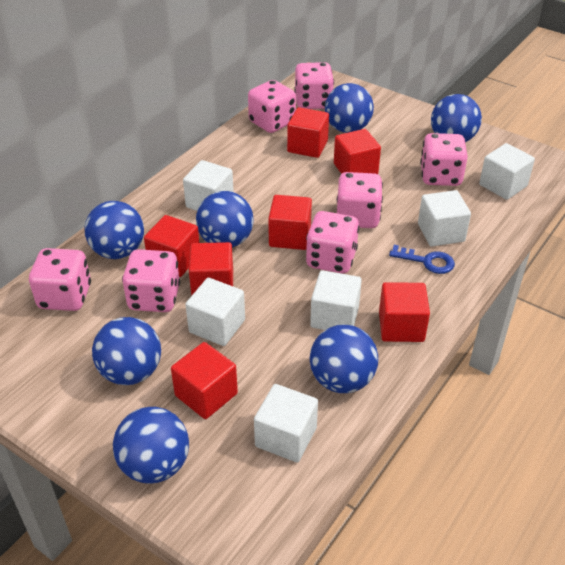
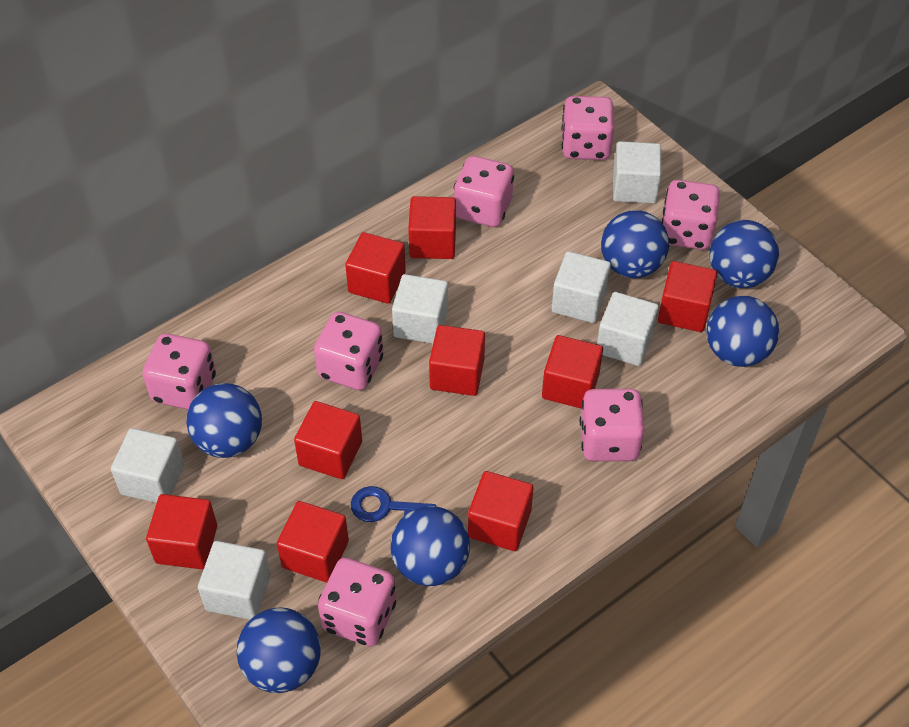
blue ball: 7 -> 6
red cube: 7 -> 9

